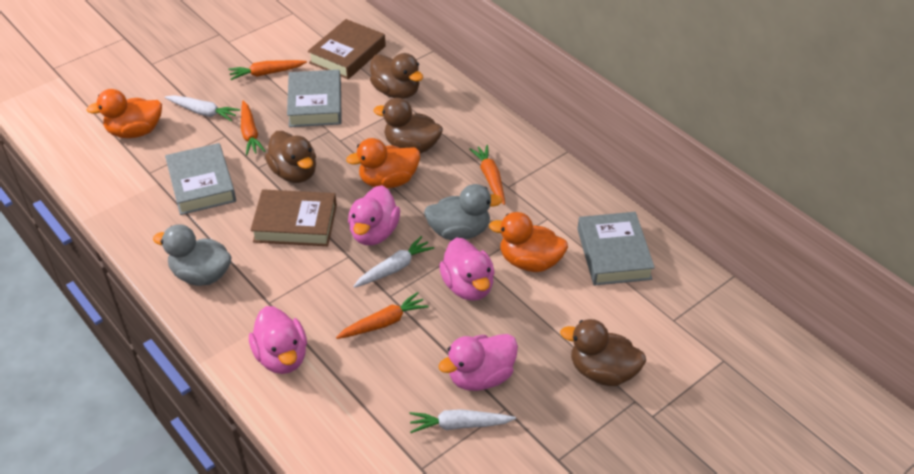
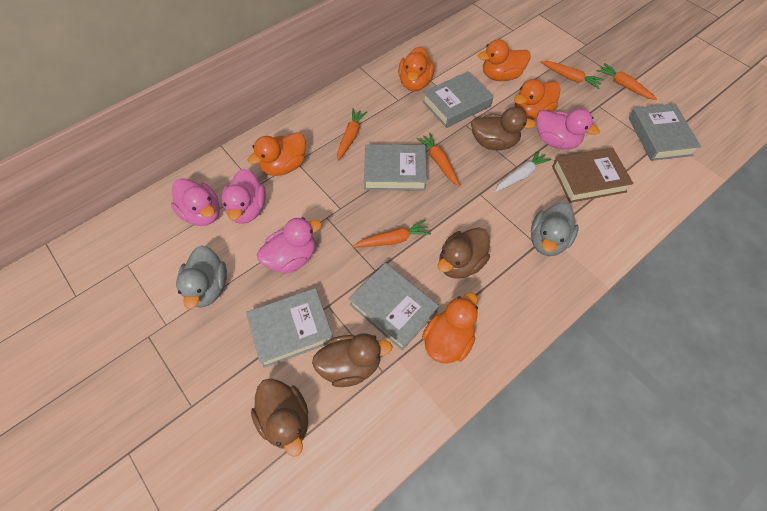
brown book: 2 -> 1
grey book: 3 -> 5
orange carrot: 4 -> 5
orange duck: 3 -> 5
white carrot: 3 -> 1

